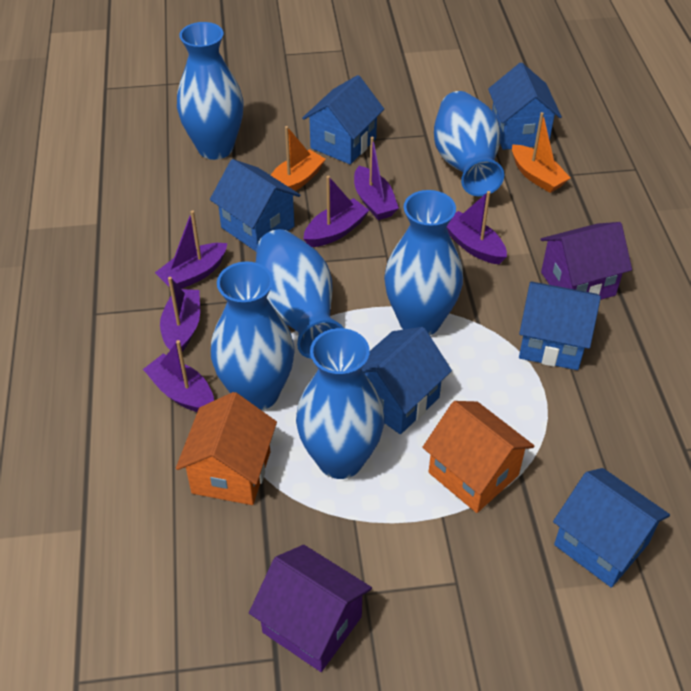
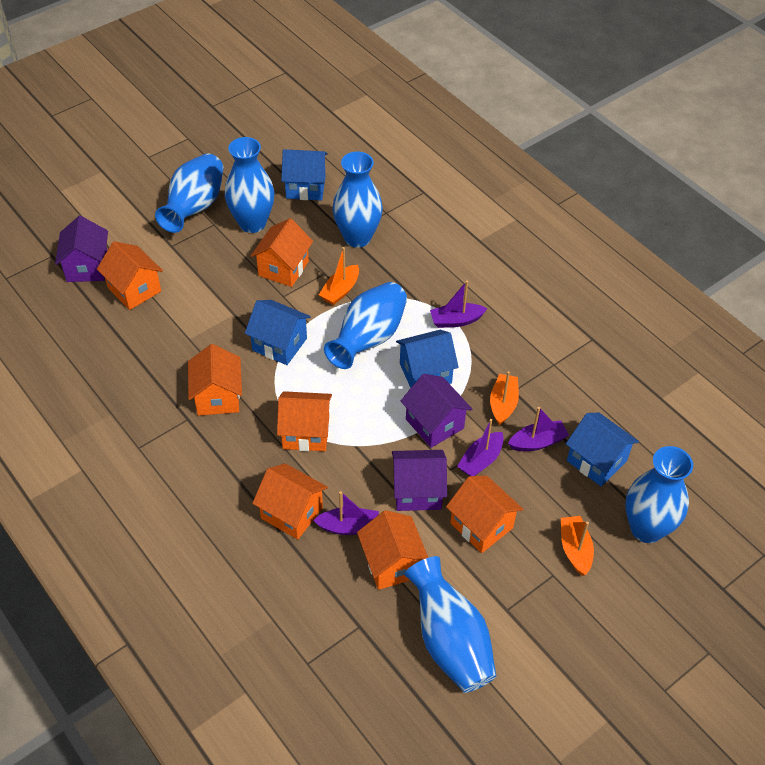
blue house: 6 -> 4
orange boat: 2 -> 3
orange house: 2 -> 7
purple boat: 6 -> 4
purple house: 2 -> 3

